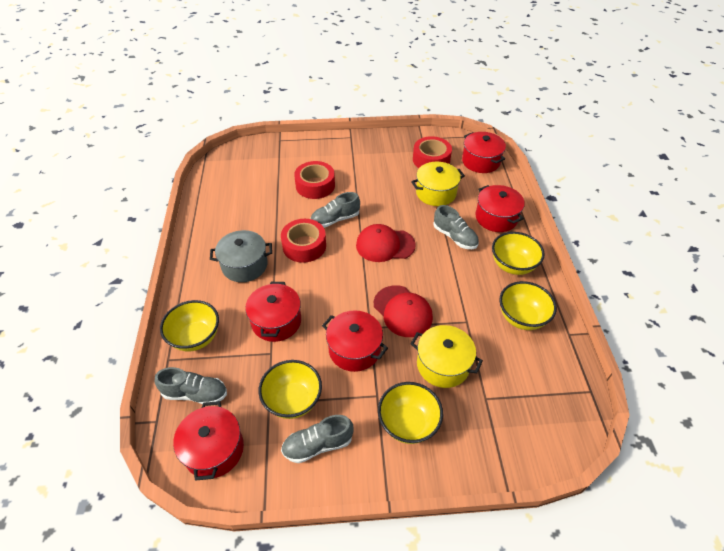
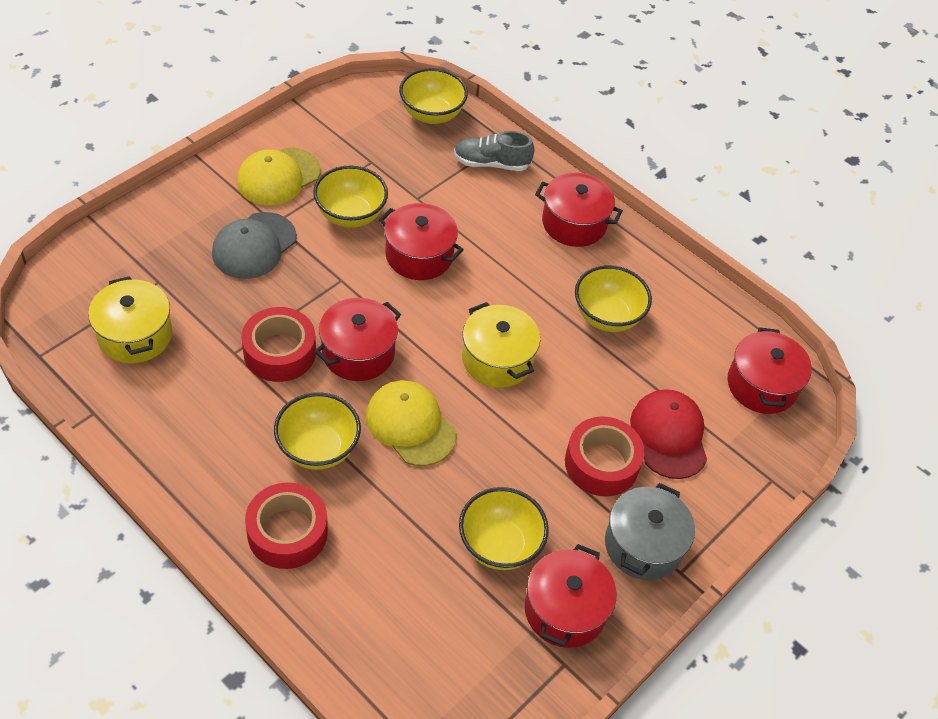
grey cap: 0 -> 1
grey shoe: 4 -> 1
red cap: 2 -> 1
yellow cap: 0 -> 2

